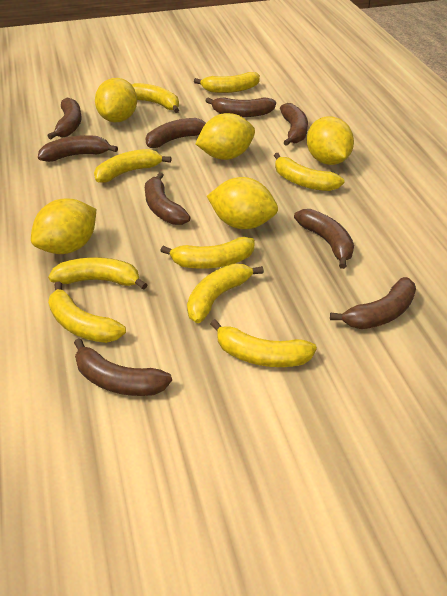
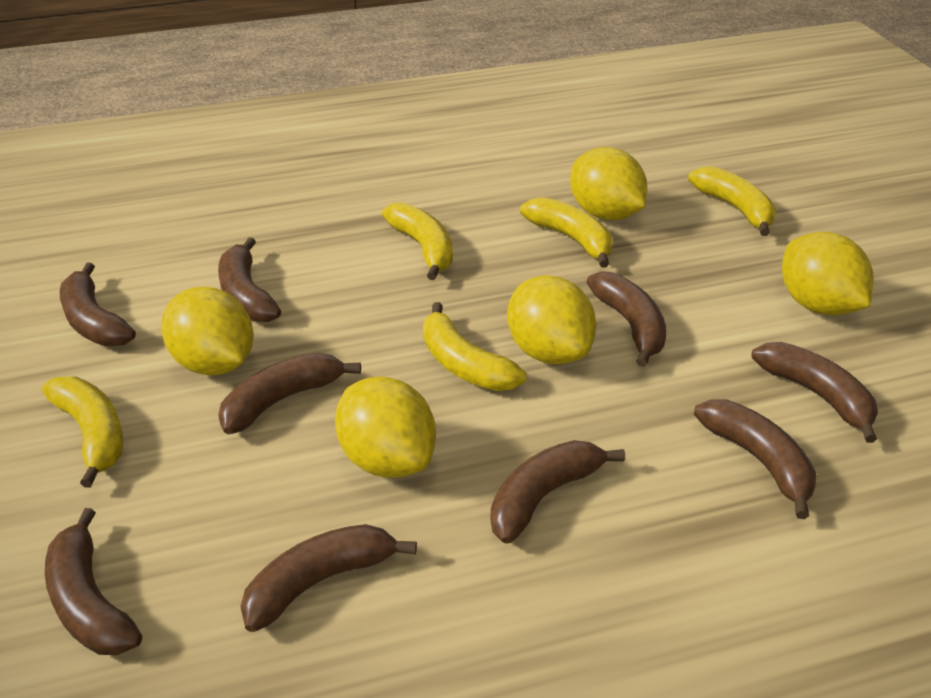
yellow banana: 9 -> 5

